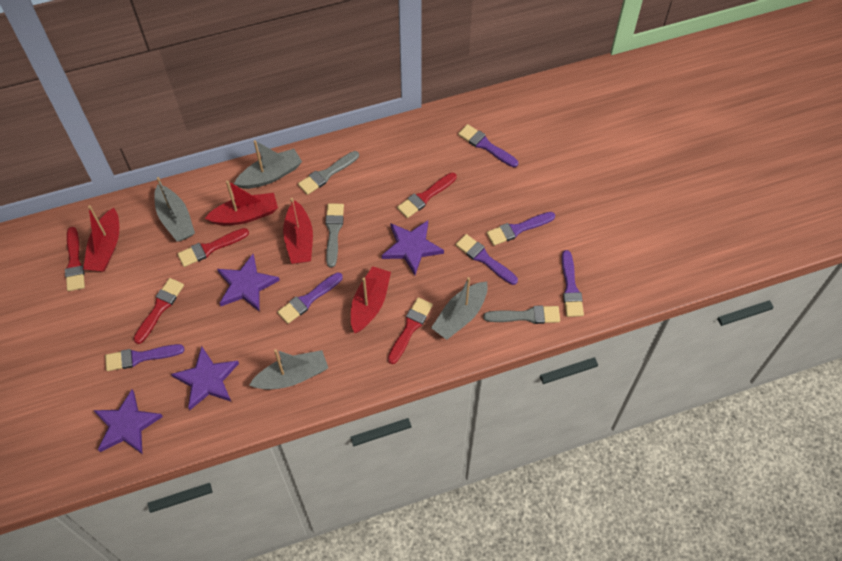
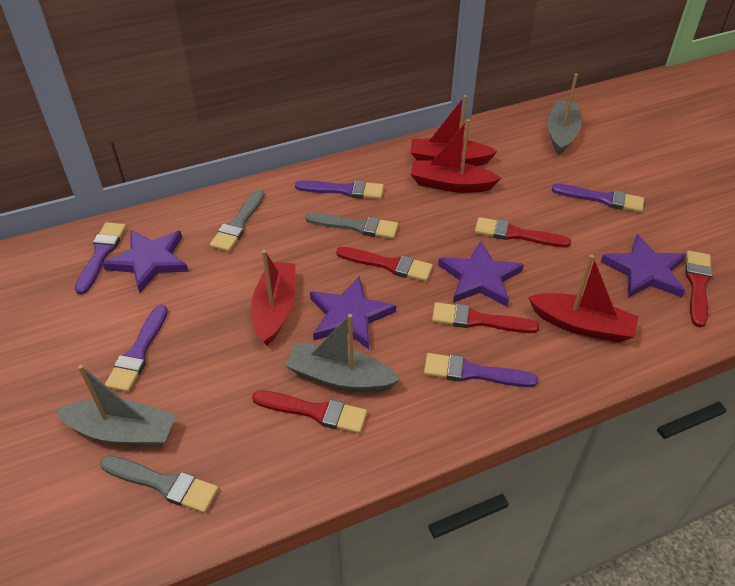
grey boat: 4 -> 3
purple brush: 6 -> 5

